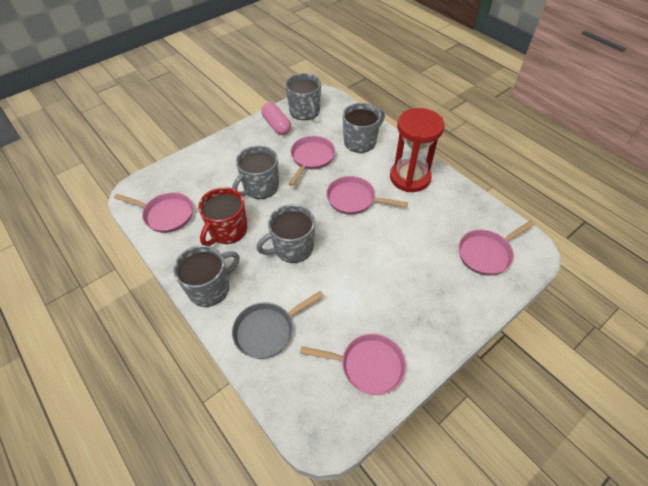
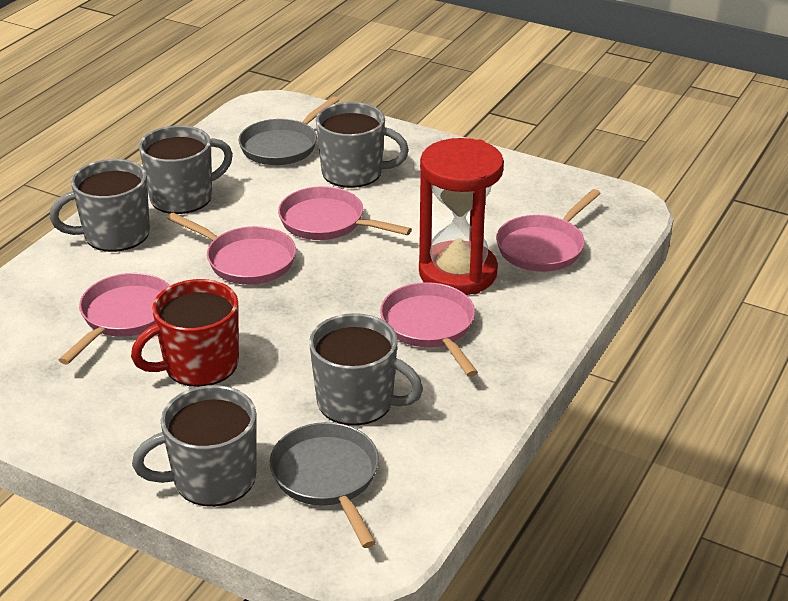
grey pan: 1 -> 2
pink capsule: 1 -> 0

